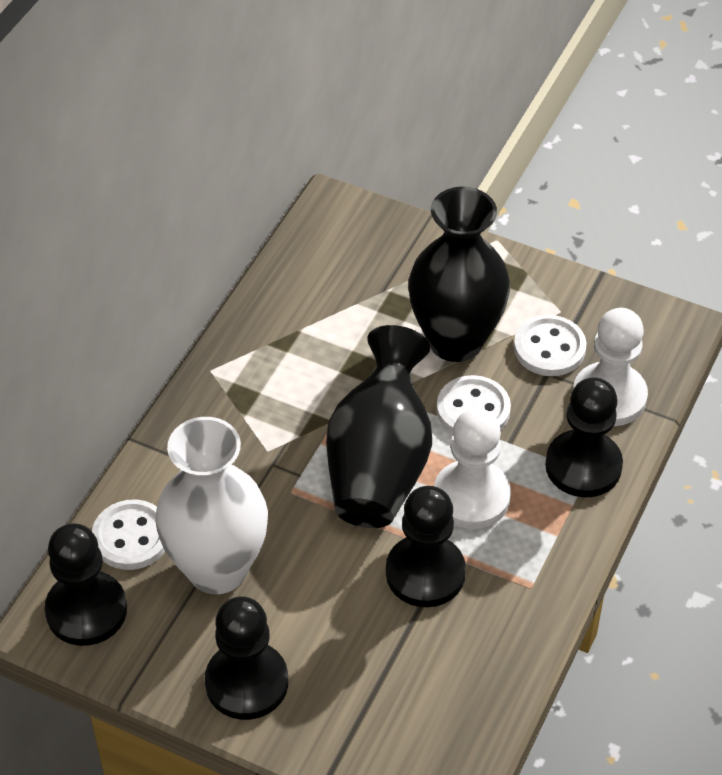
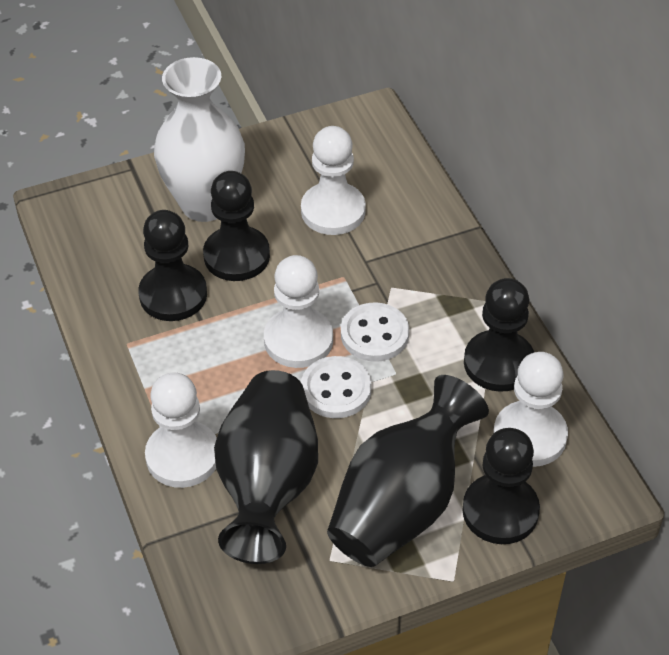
white button: 3 -> 2
white pawn: 2 -> 4

